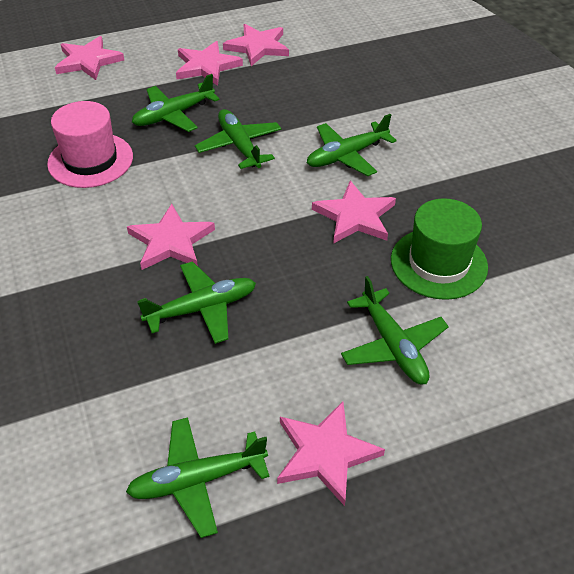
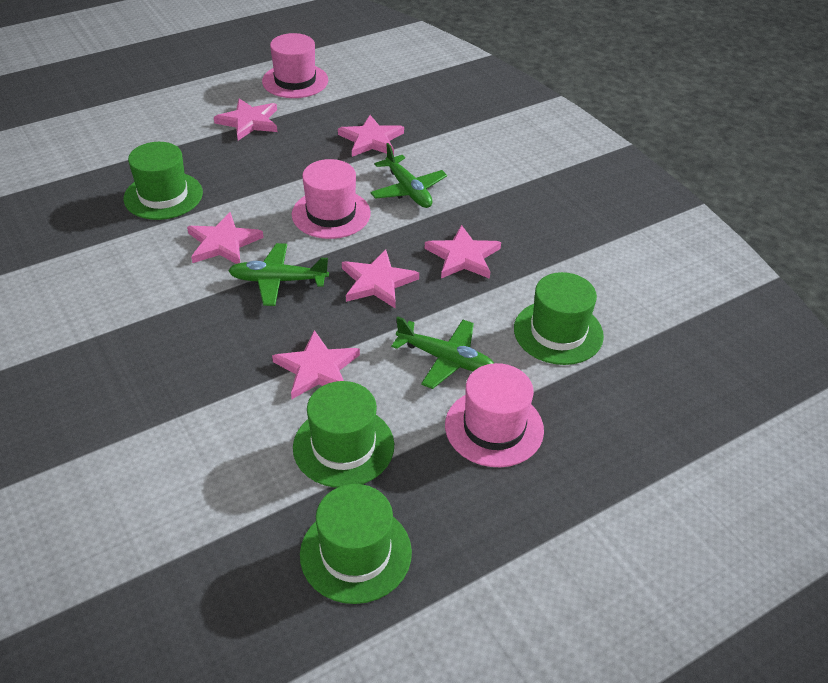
green hat: 1 -> 4
green plane: 6 -> 3
pink hat: 1 -> 3

